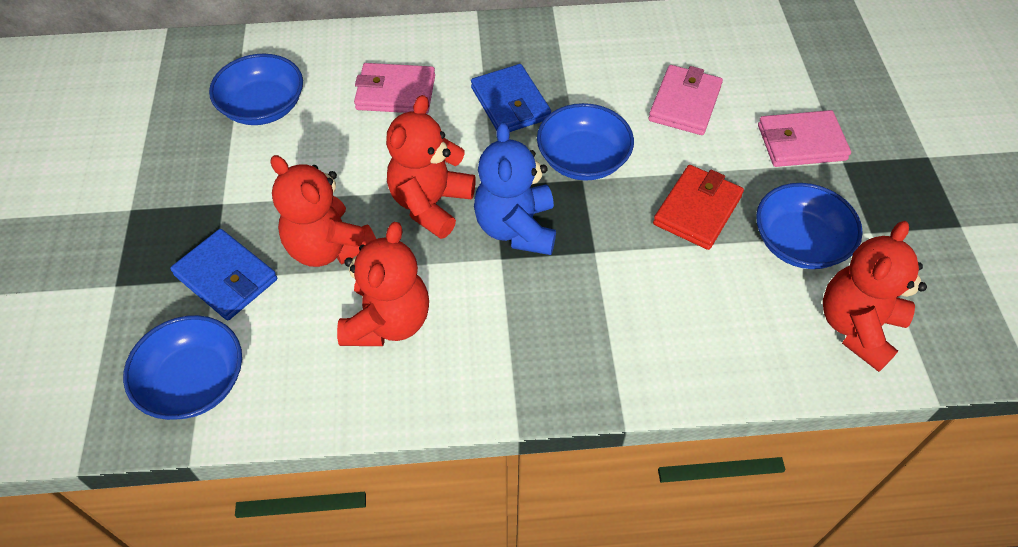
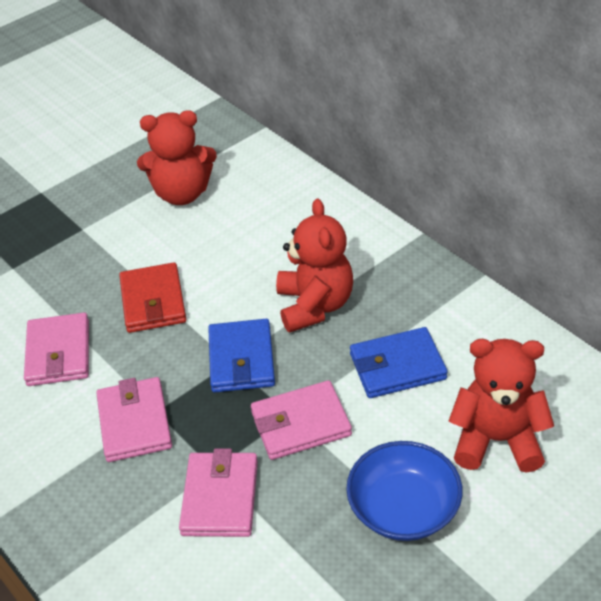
blue bowl: 4 -> 1
blue teddy bear: 1 -> 0
pink wallet: 3 -> 4
red teddy bear: 4 -> 3

